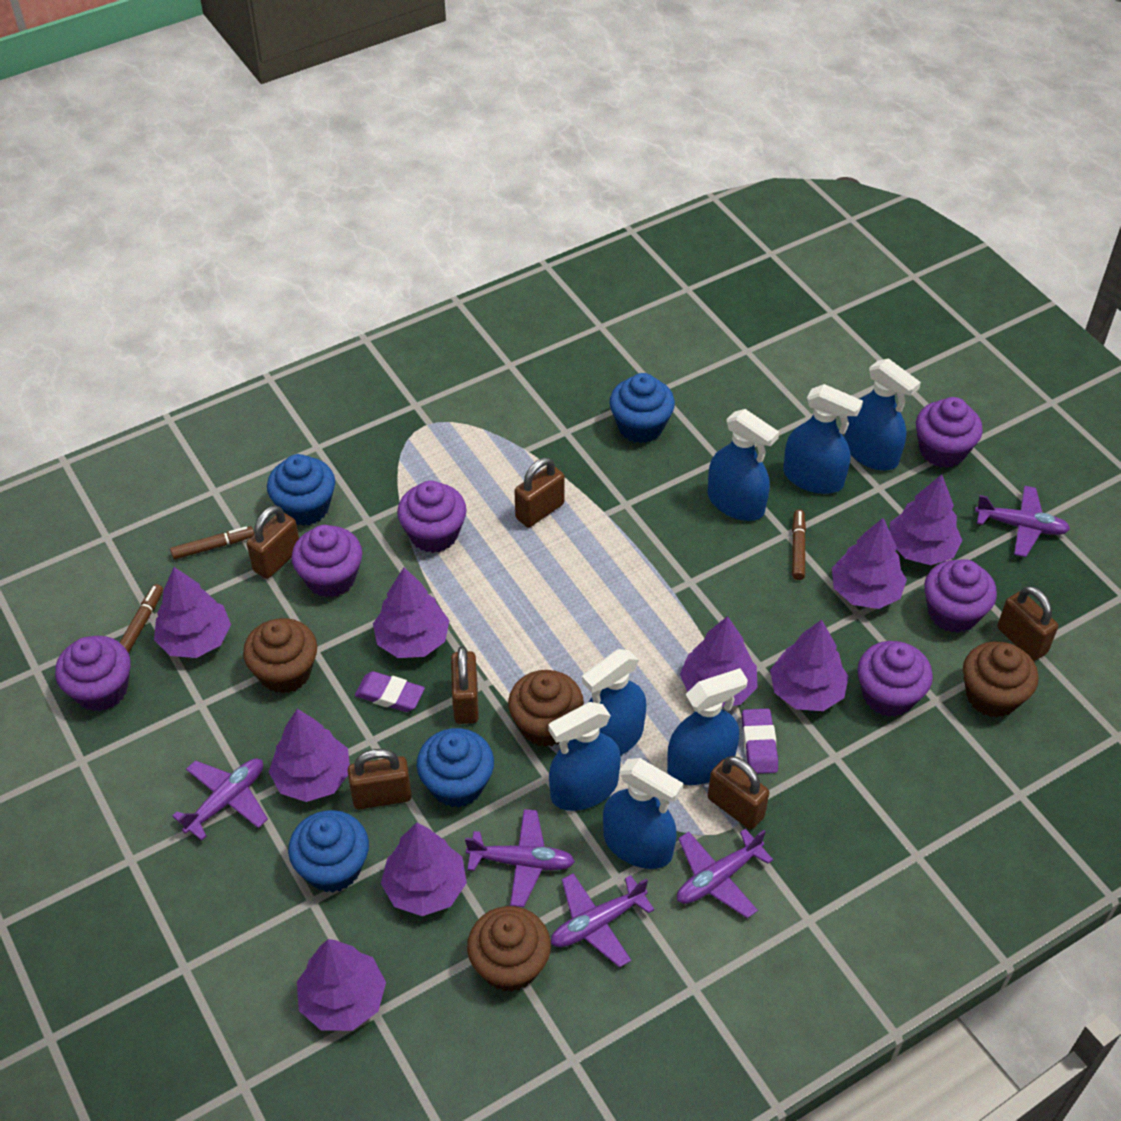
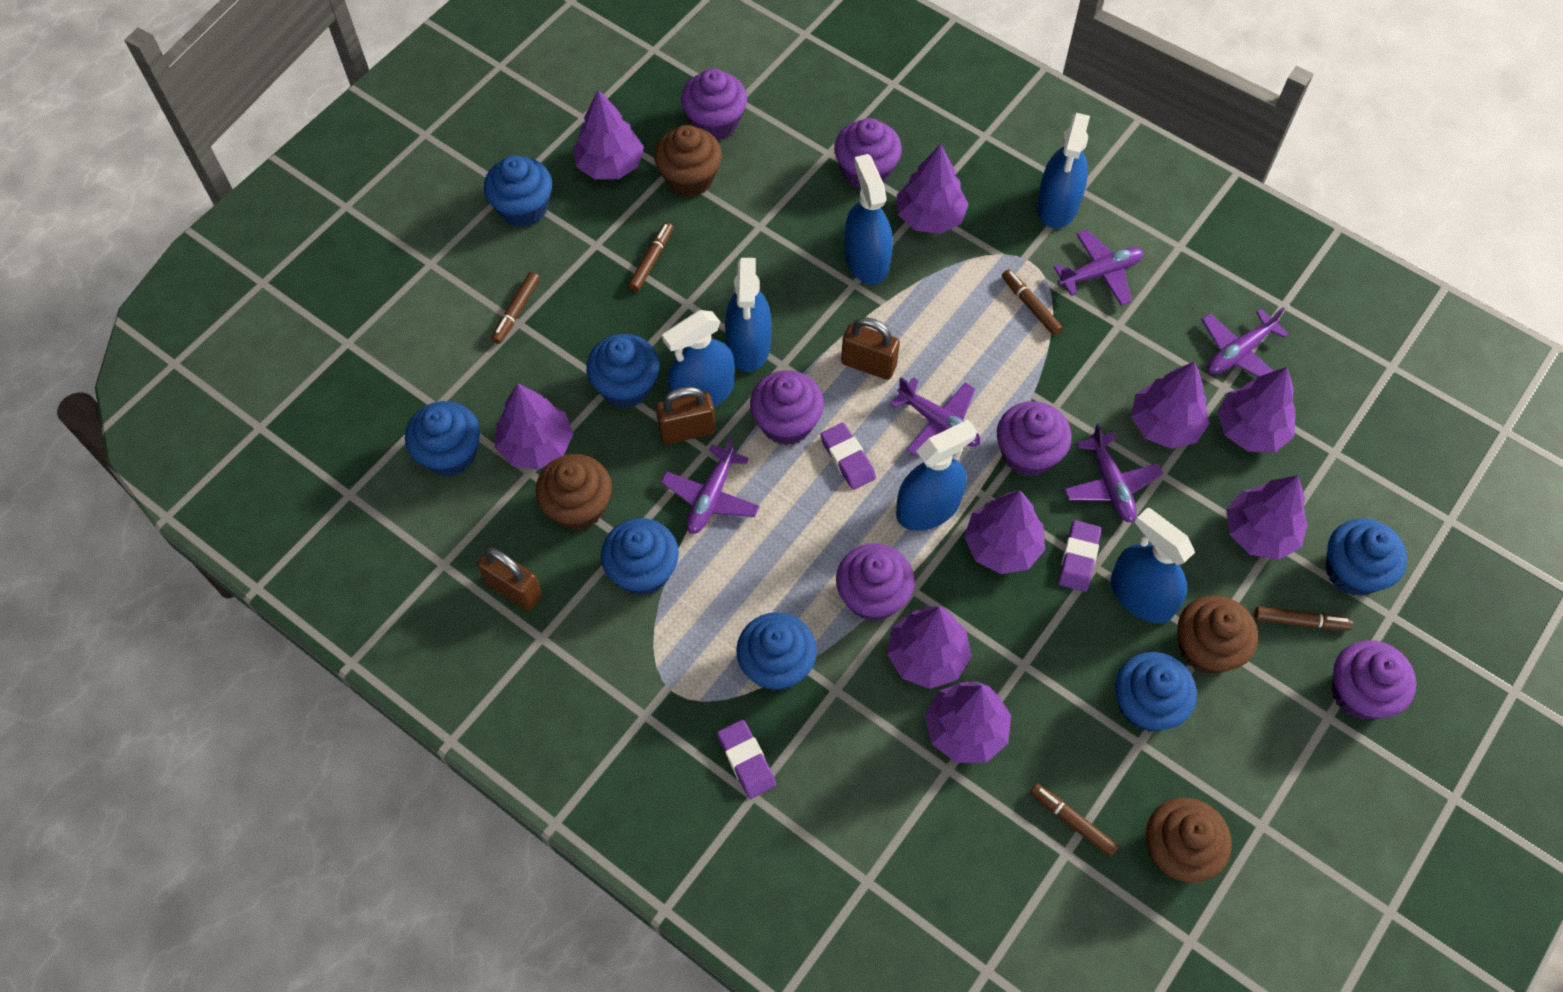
blue cupcake: 4 -> 7
blue spray bottle: 7 -> 6
brown marker: 3 -> 5
brown padlock: 6 -> 3
purple eraser: 2 -> 3

